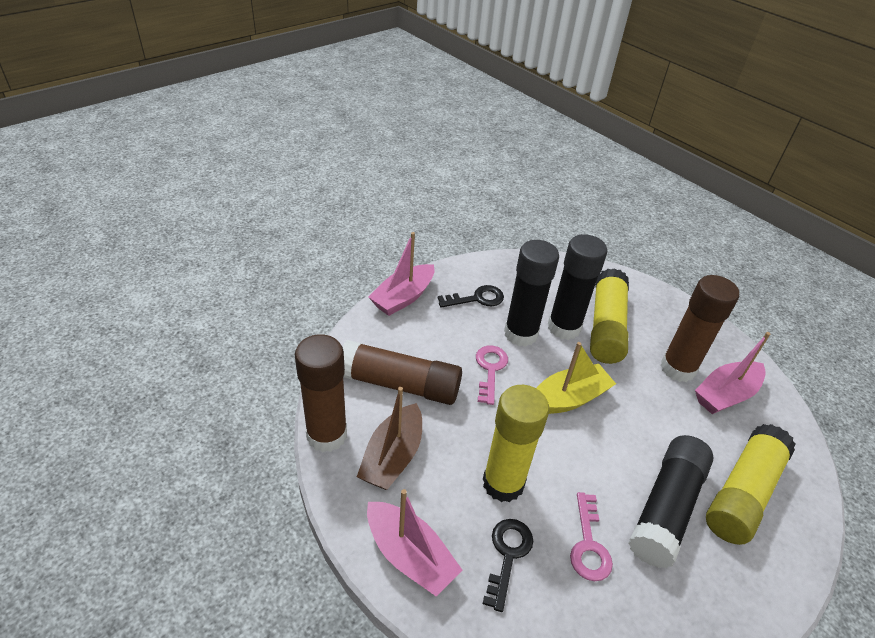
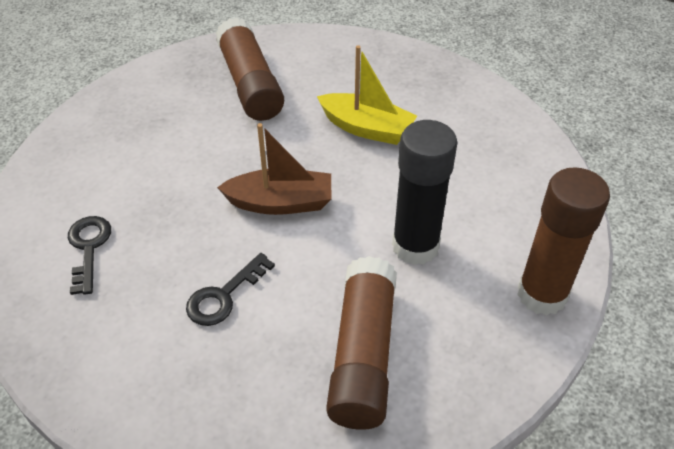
black glue stick: 3 -> 1
pink boat: 3 -> 0
pink key: 2 -> 0
yellow glue stick: 3 -> 0

